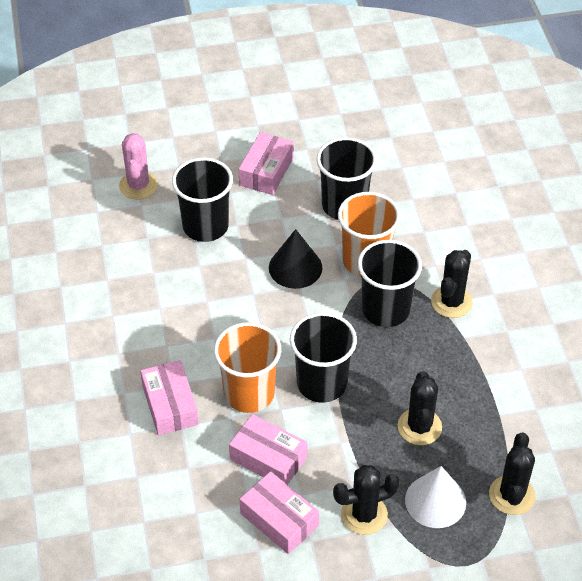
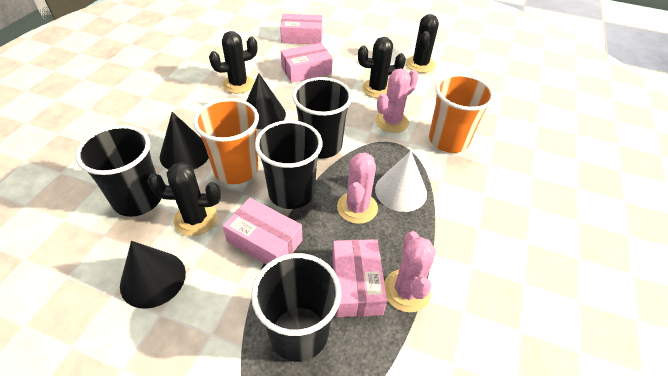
black cone: 1 -> 3
pink cactus: 1 -> 3

